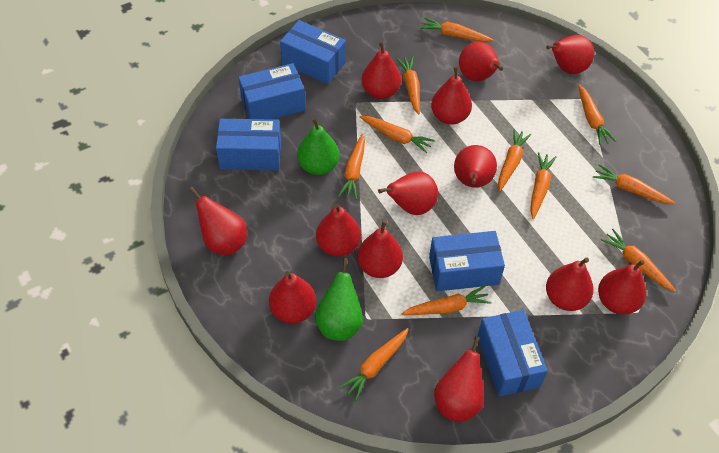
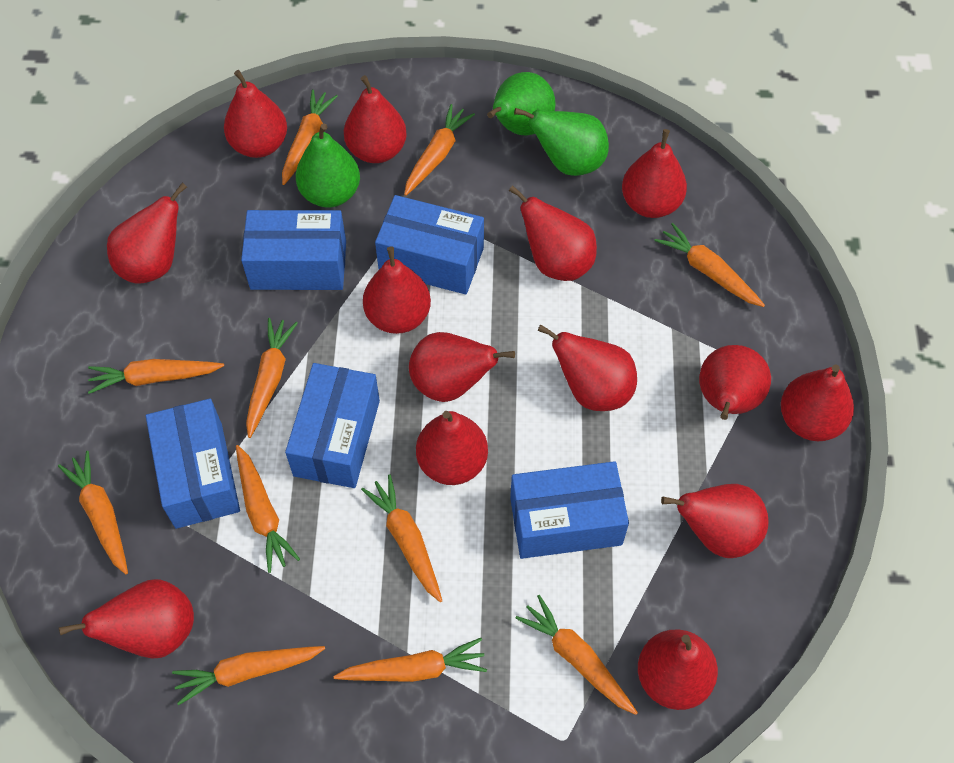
green pear: 2 -> 3
red pear: 13 -> 14

